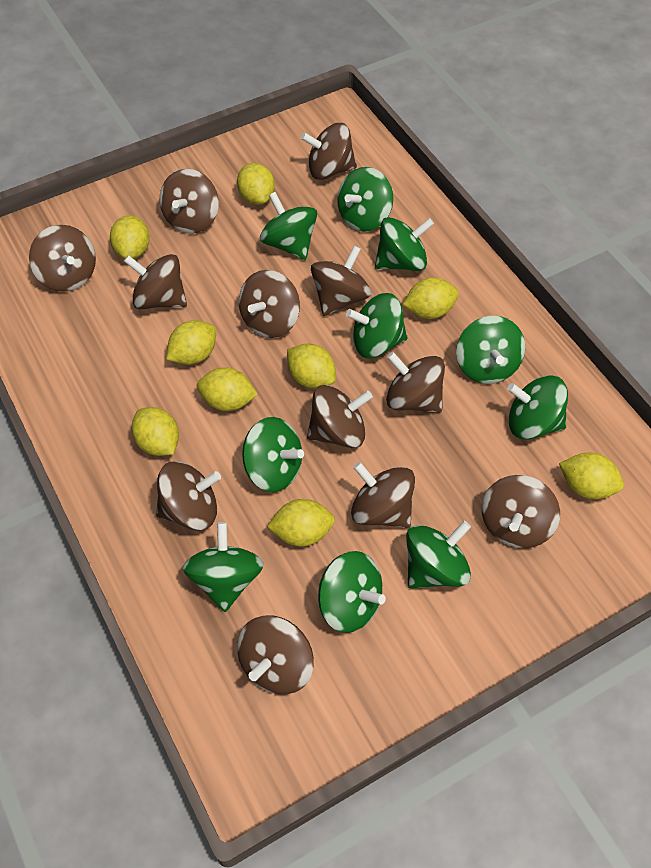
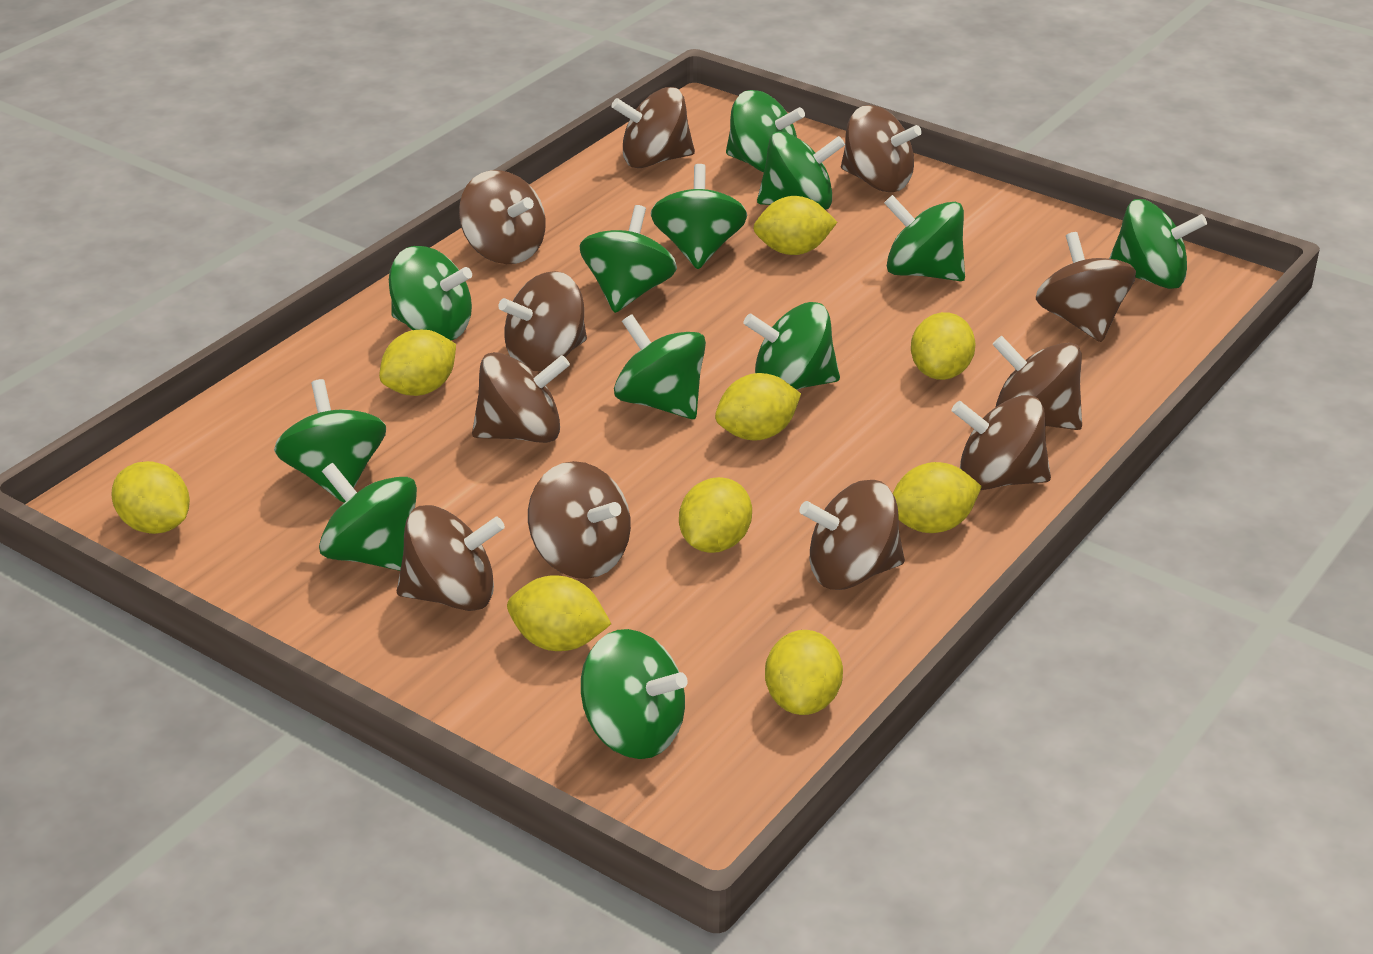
brown spinning top: 12 -> 11
green spinning top: 10 -> 12

